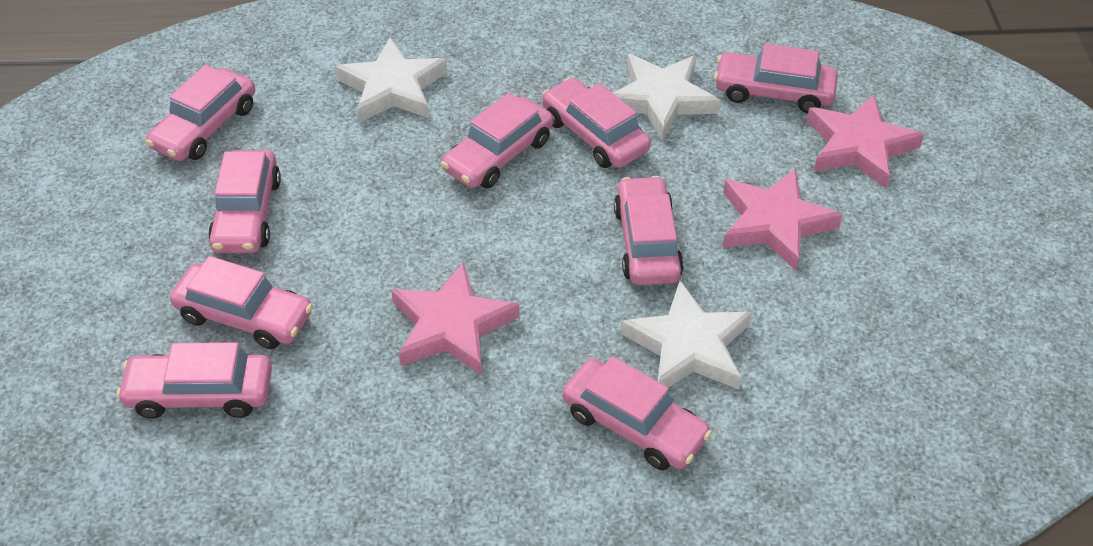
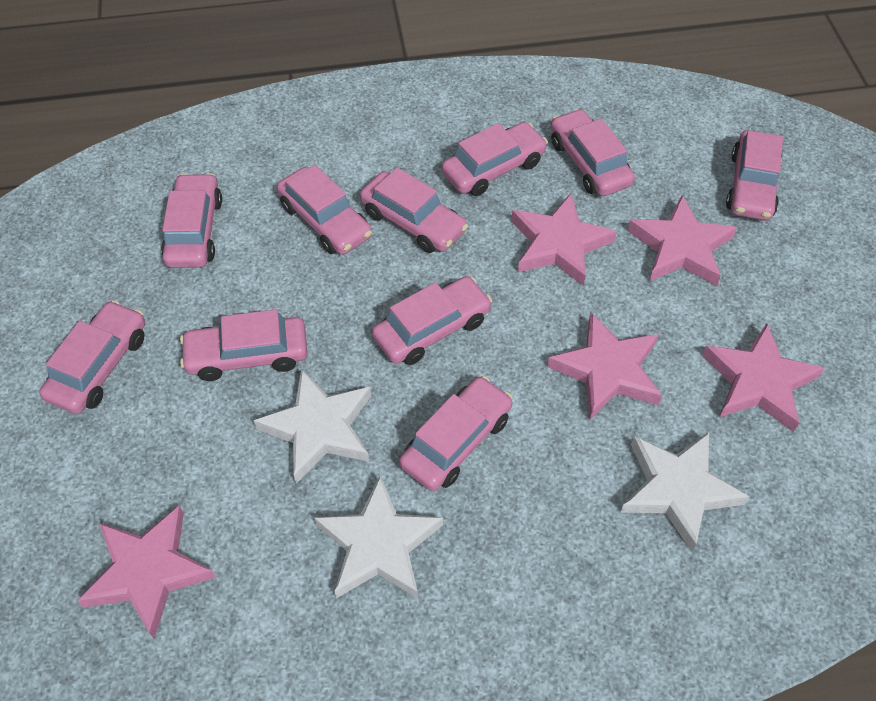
pink car: 9 -> 10
pink star: 3 -> 5

